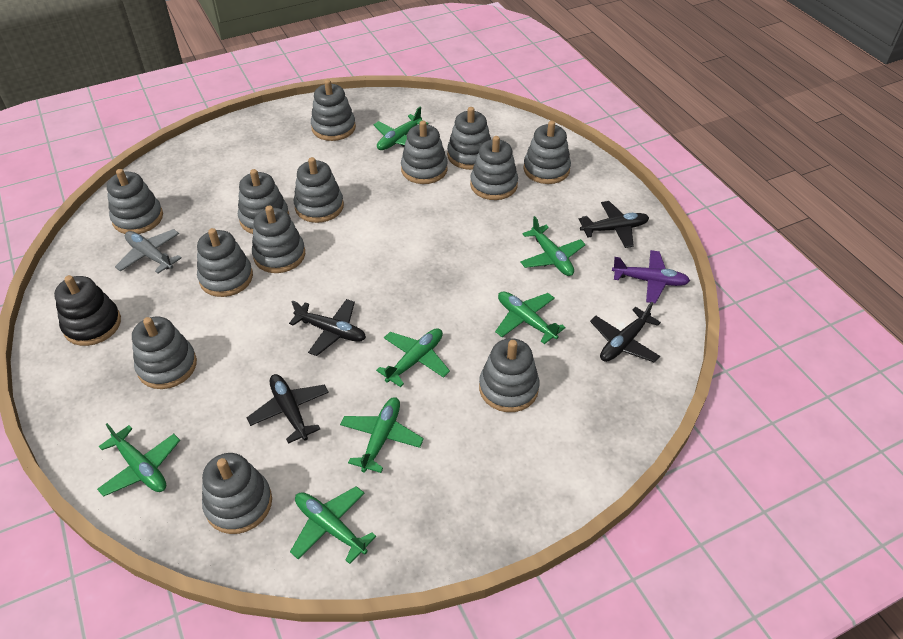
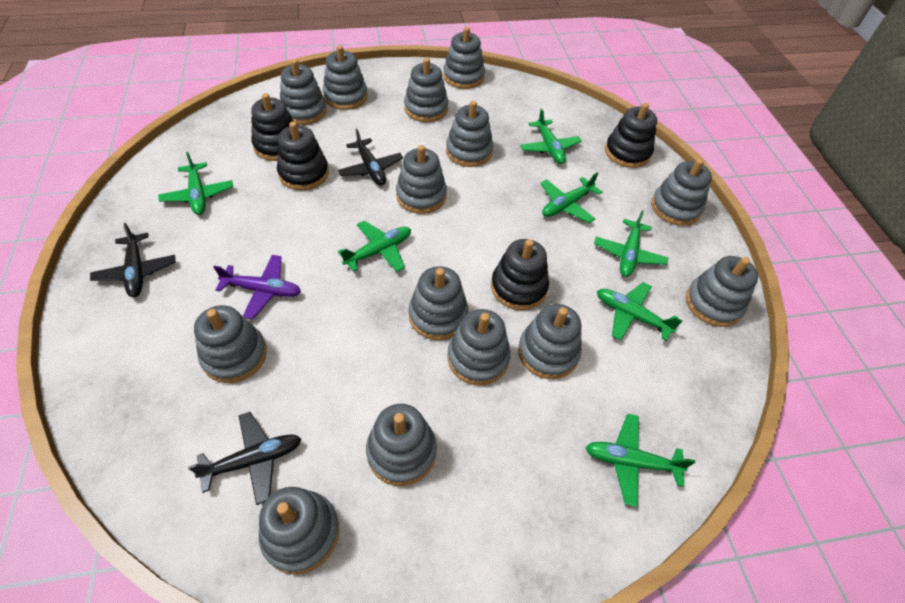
black plane: 4 -> 3
black stacking toy: 1 -> 4
grey plane: 1 -> 0
grey stacking toy: 13 -> 14

